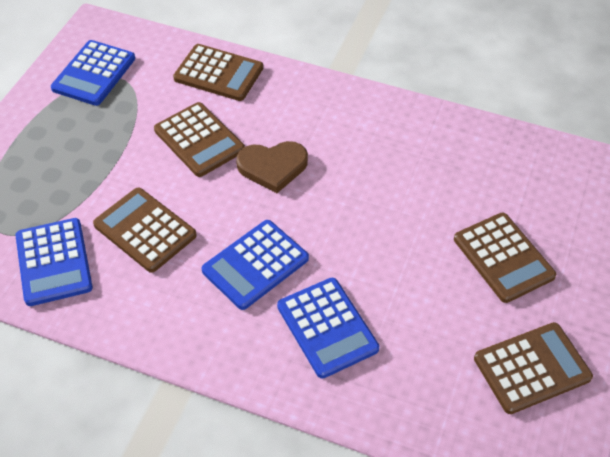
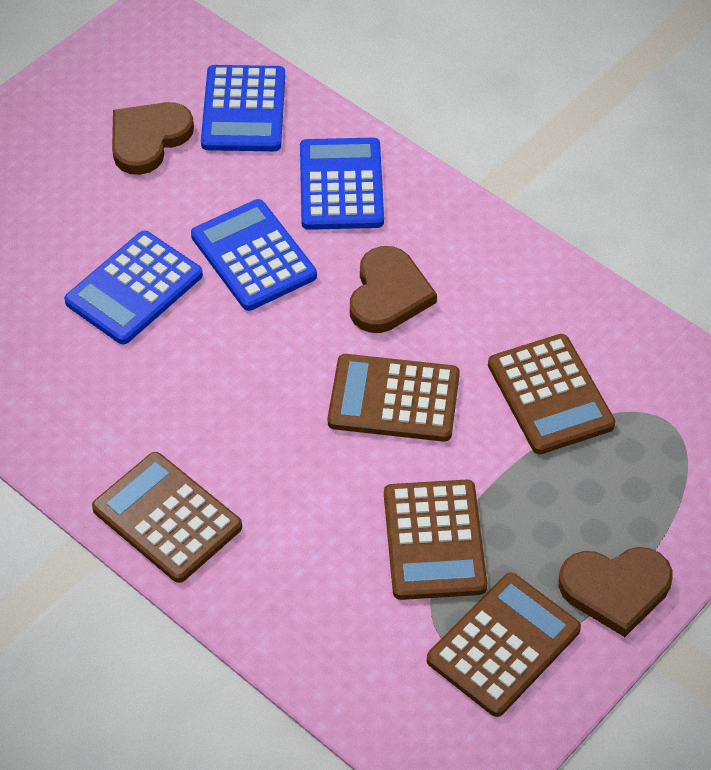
brown heart: 1 -> 3

